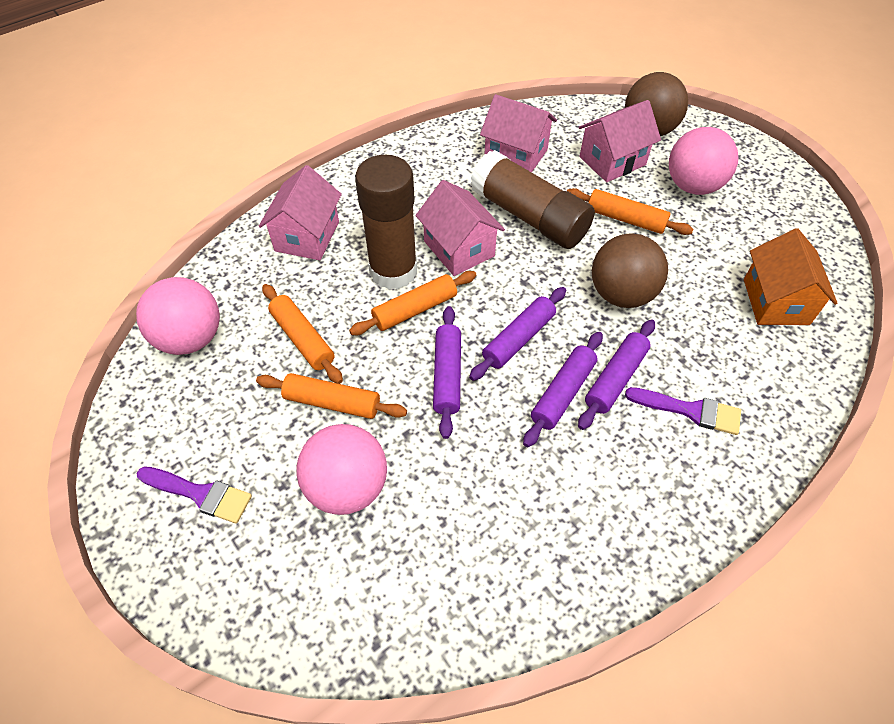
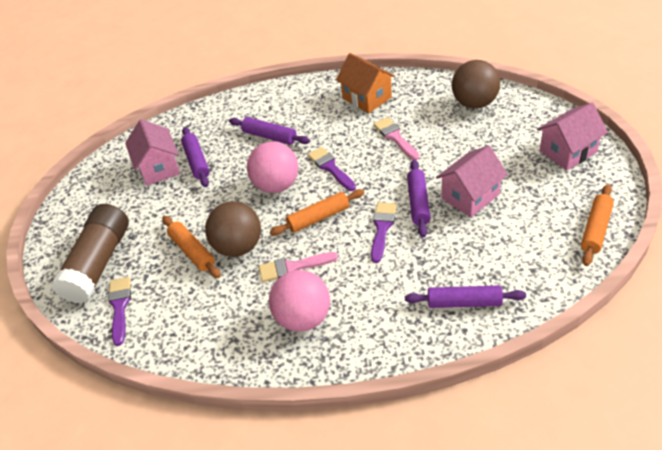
brown glue stick: 2 -> 1
orange rolling pin: 4 -> 3
pink ball: 3 -> 2
pink brush: 0 -> 2
pink house: 4 -> 3
purple brush: 2 -> 3

